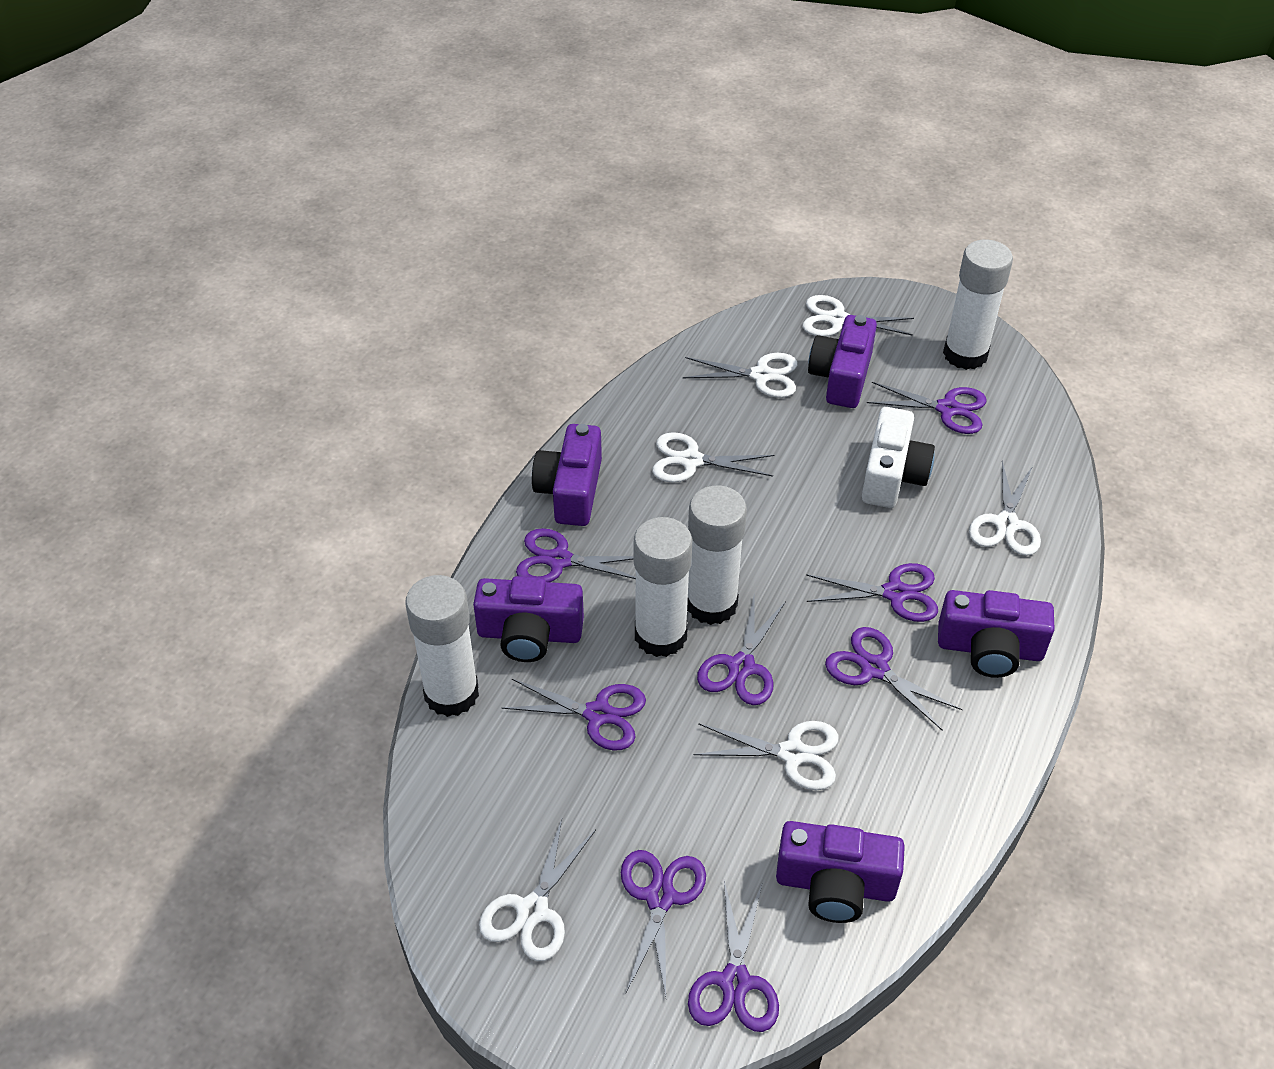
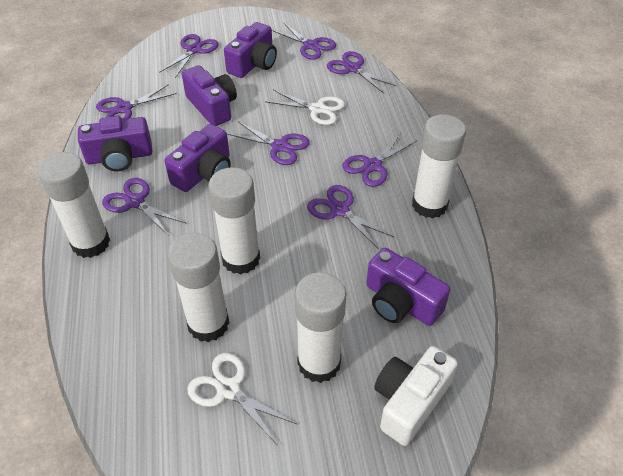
white glue stick: 4 -> 5
white scissors: 6 -> 2

